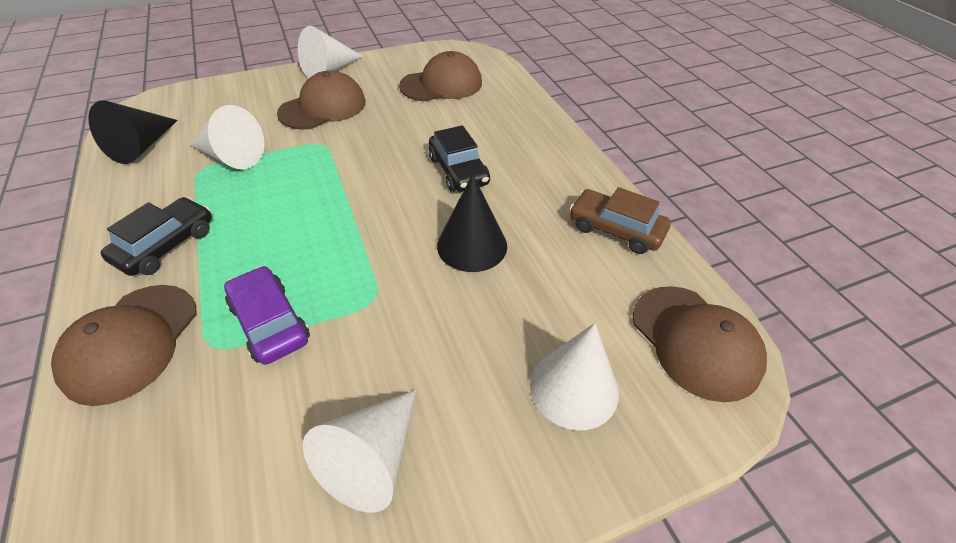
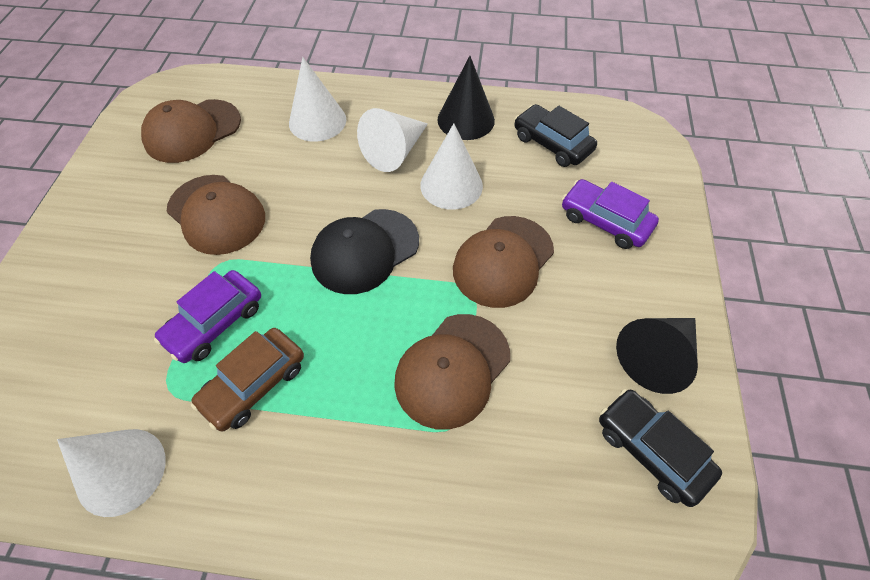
black cap: 0 -> 1
purple car: 1 -> 2

